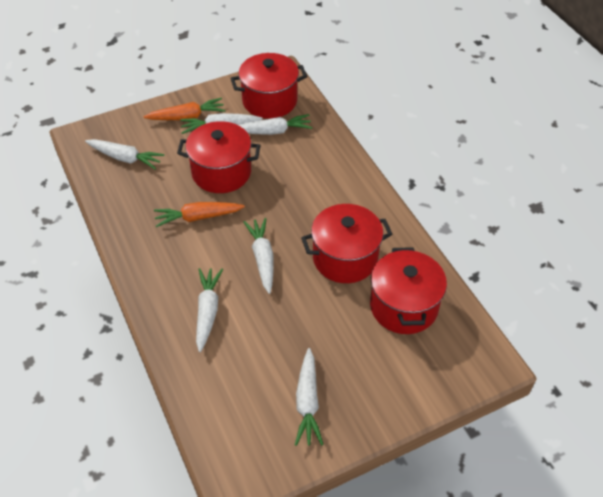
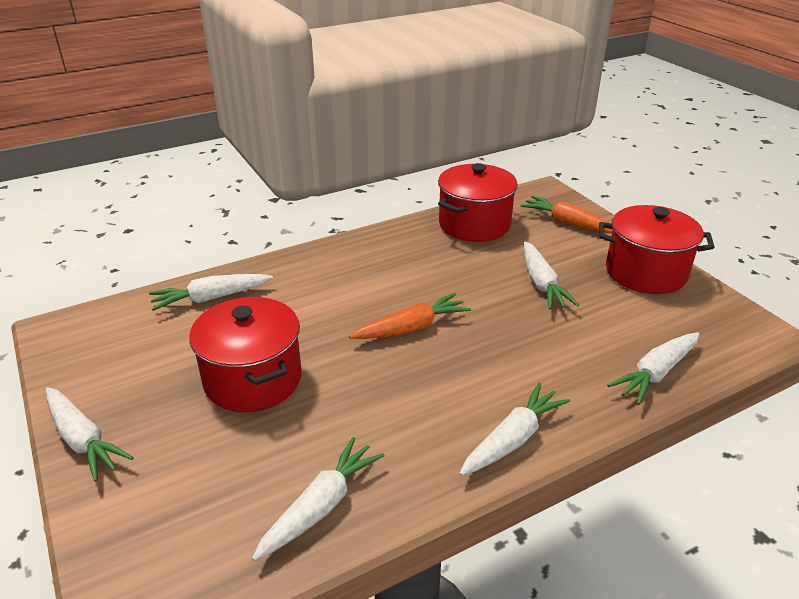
red pot: 4 -> 3

